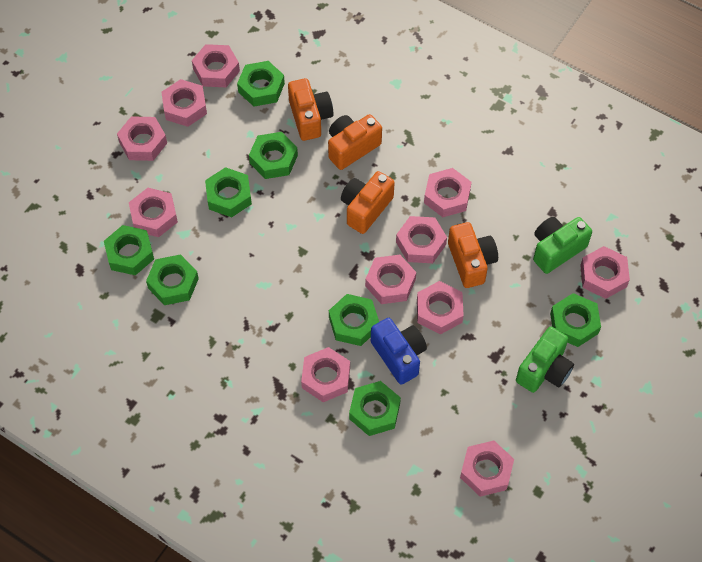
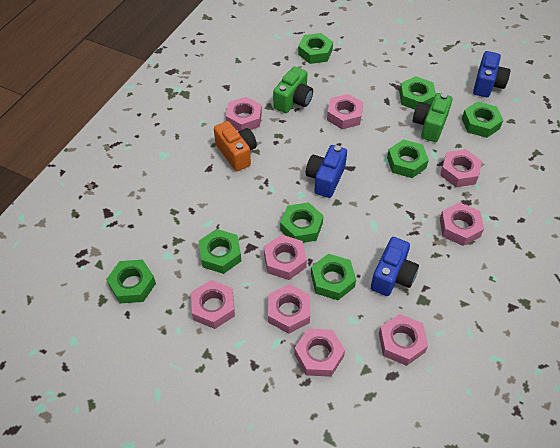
blue camera: 1 -> 3
orange camera: 4 -> 1
pink nut: 11 -> 9

